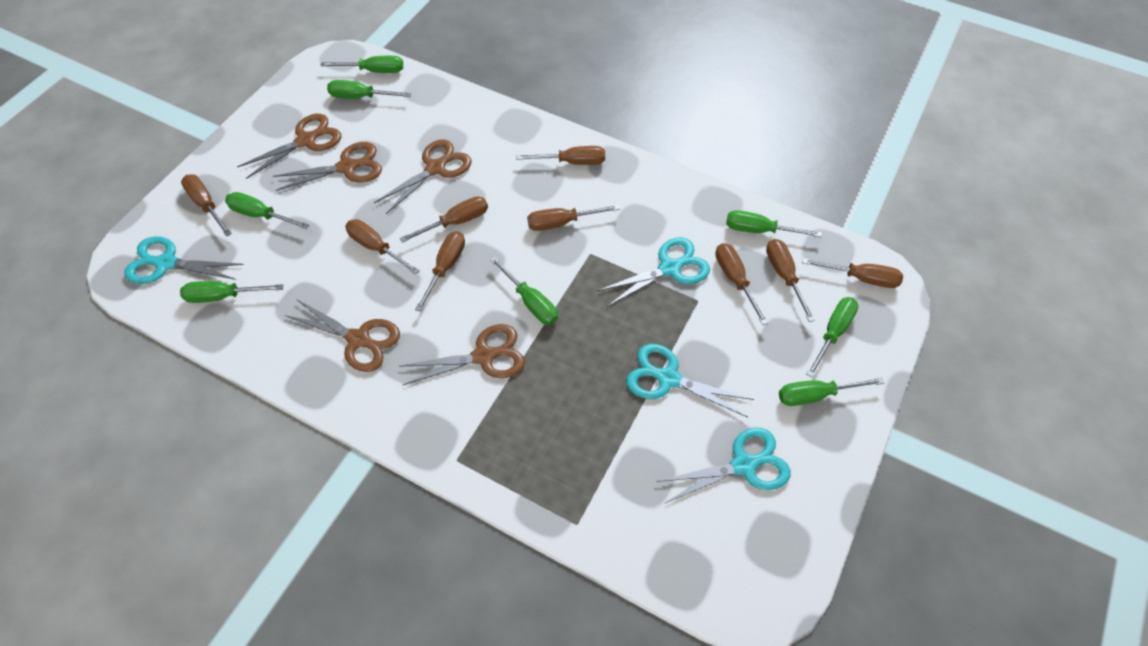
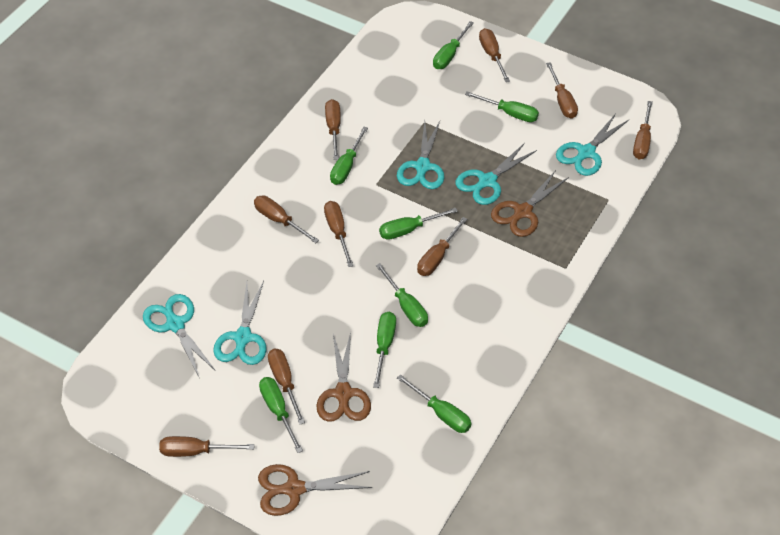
brown scissors: 5 -> 3
turquoise scissors: 4 -> 5

